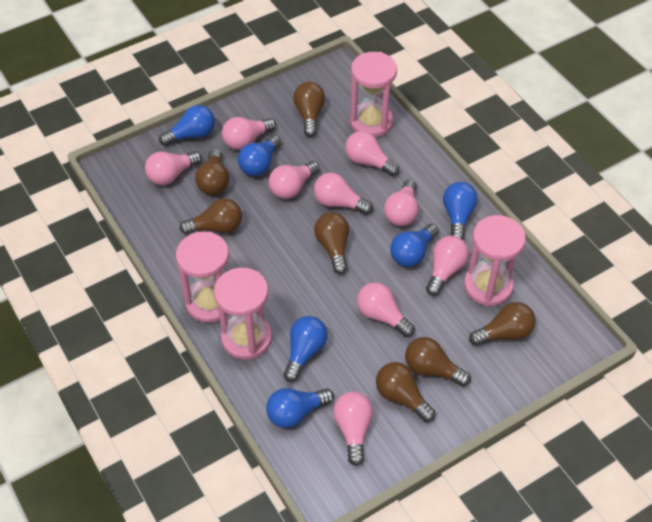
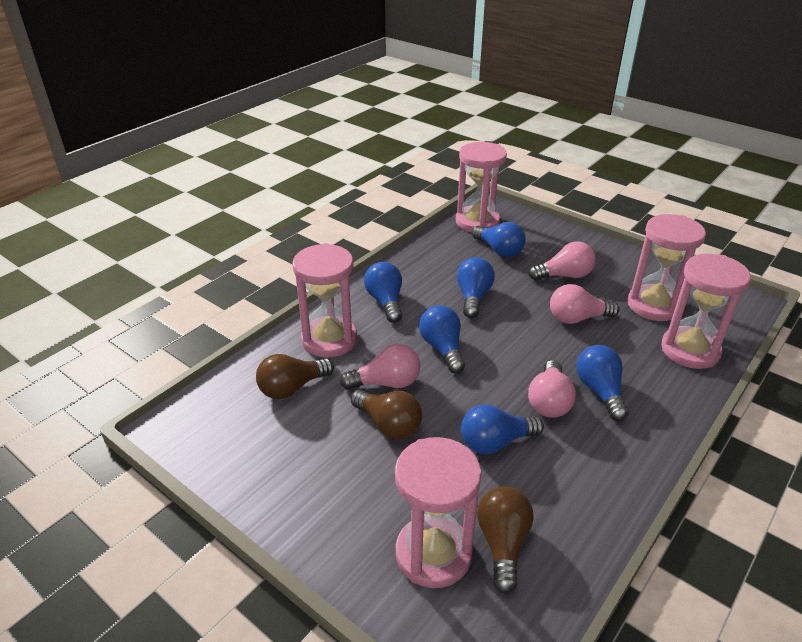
brown light bulb: 7 -> 3
pink hourglass: 4 -> 5
pink light bulb: 9 -> 4

